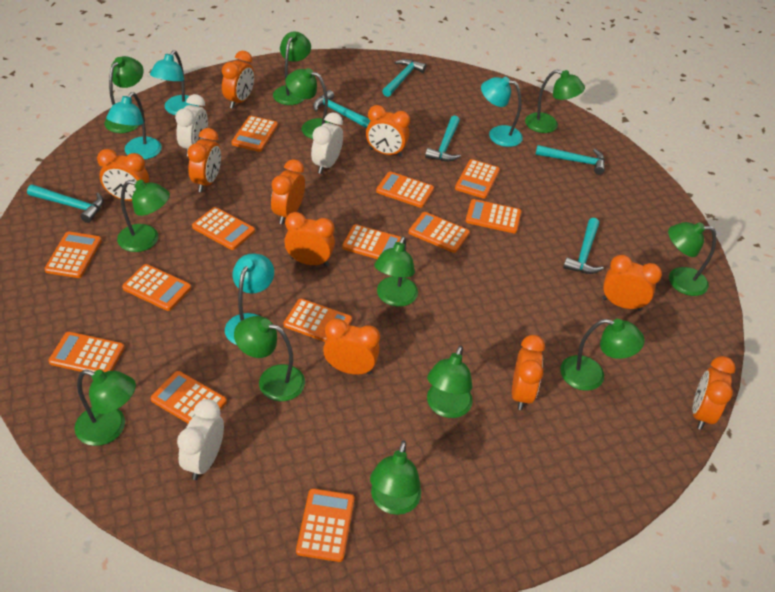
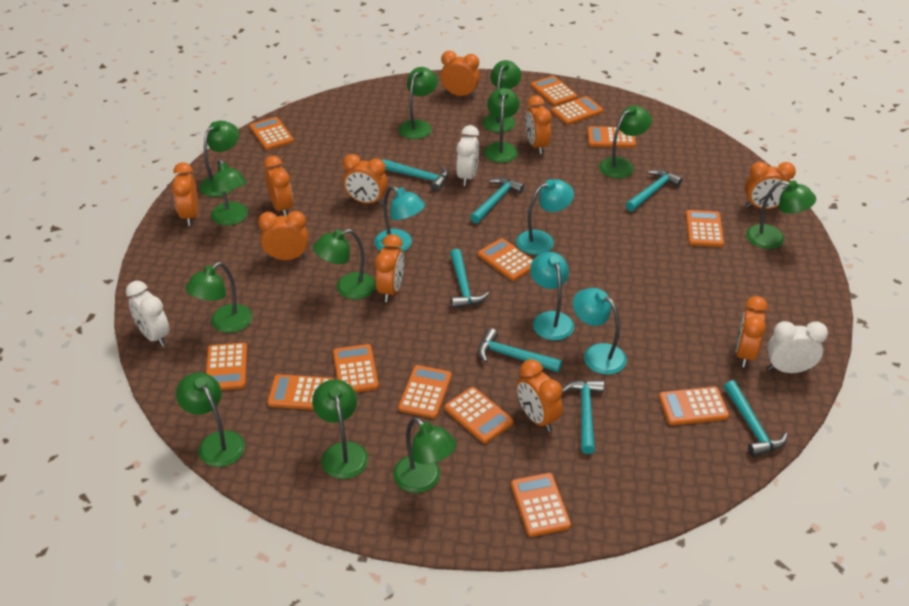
turquoise hammer: 6 -> 7

